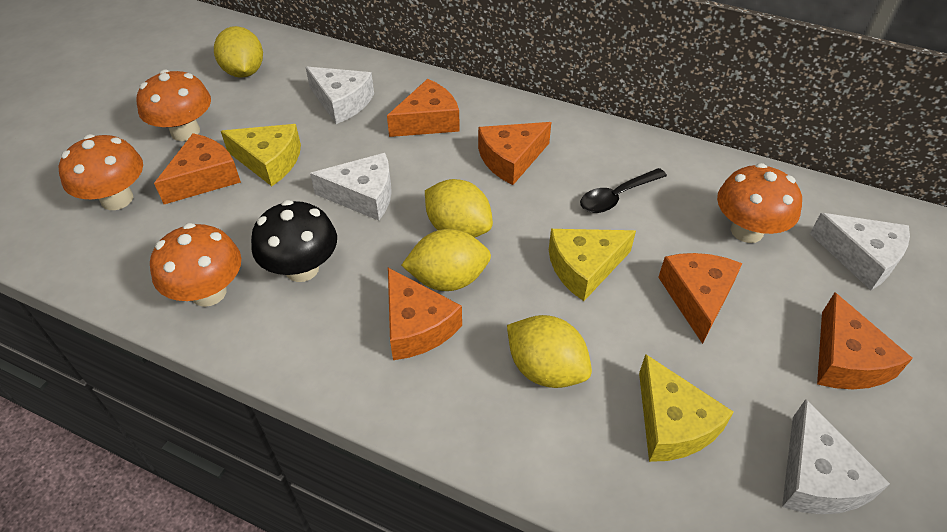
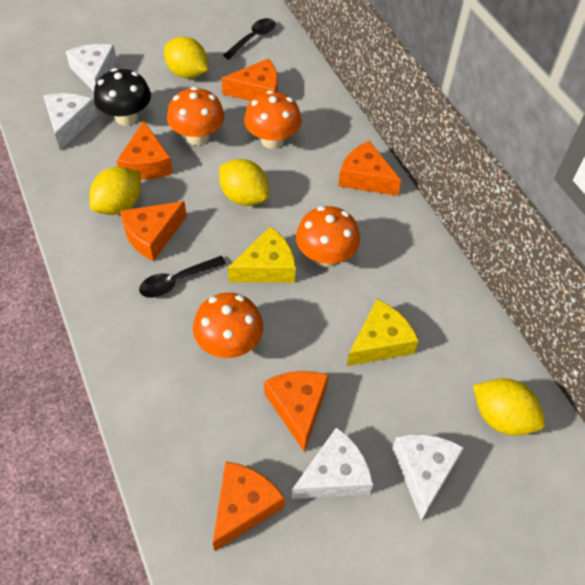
black spoon: 1 -> 2
yellow cheese: 3 -> 2

